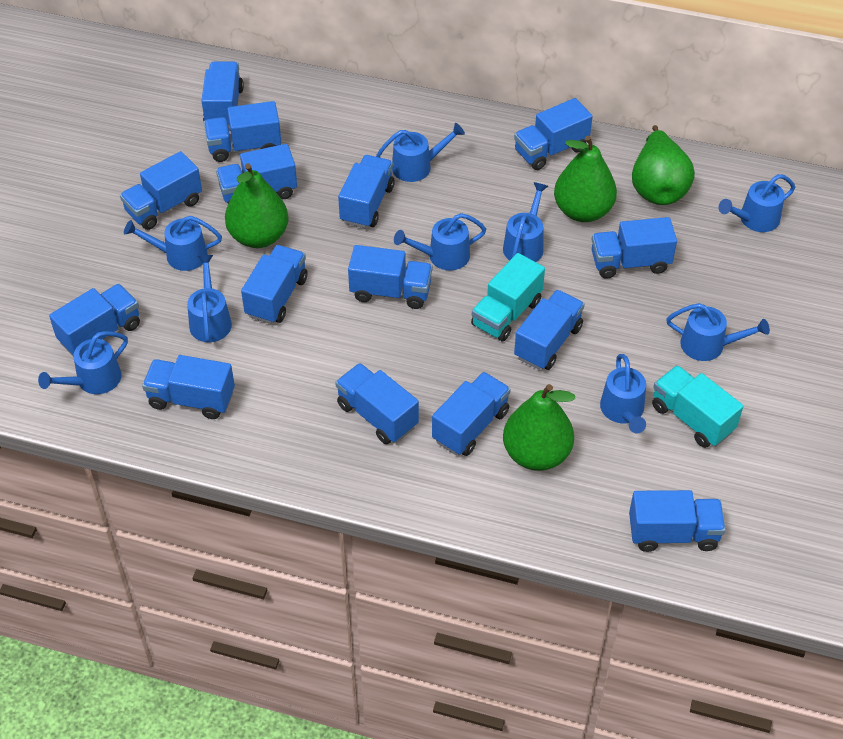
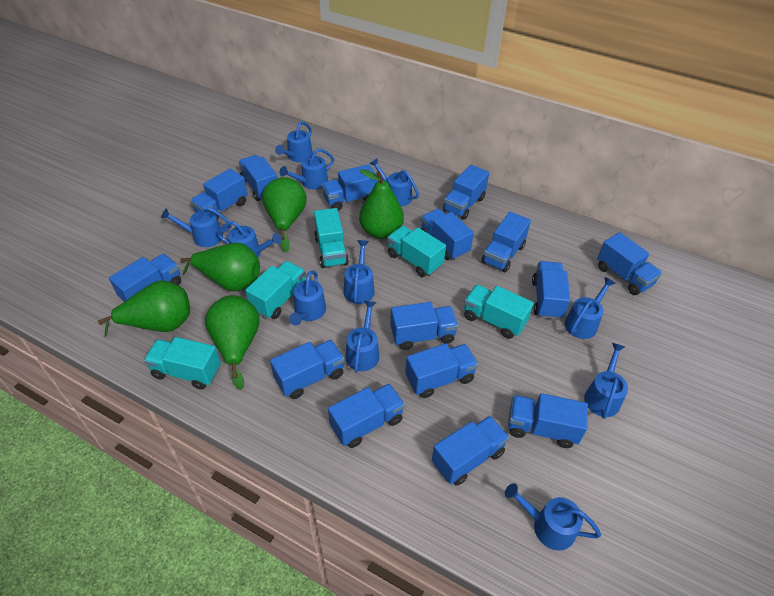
blue watering can: 9 -> 11
green pear: 4 -> 5
turquoise truck: 2 -> 5

